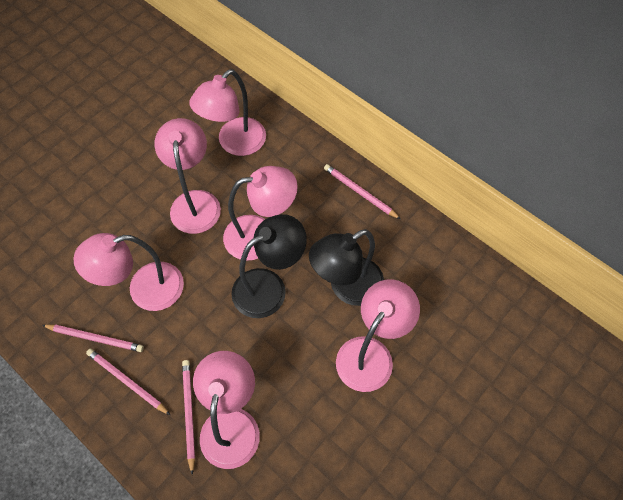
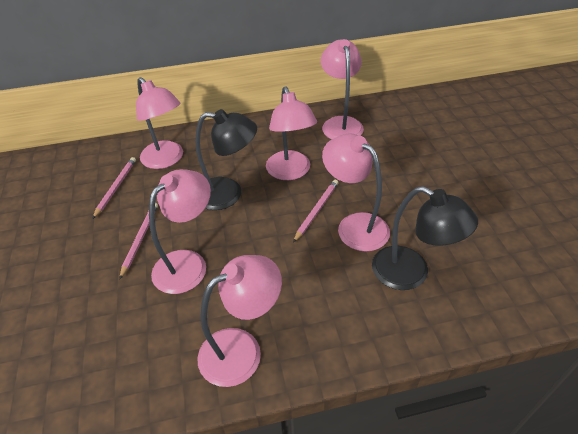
pink pencil: 4 -> 3

